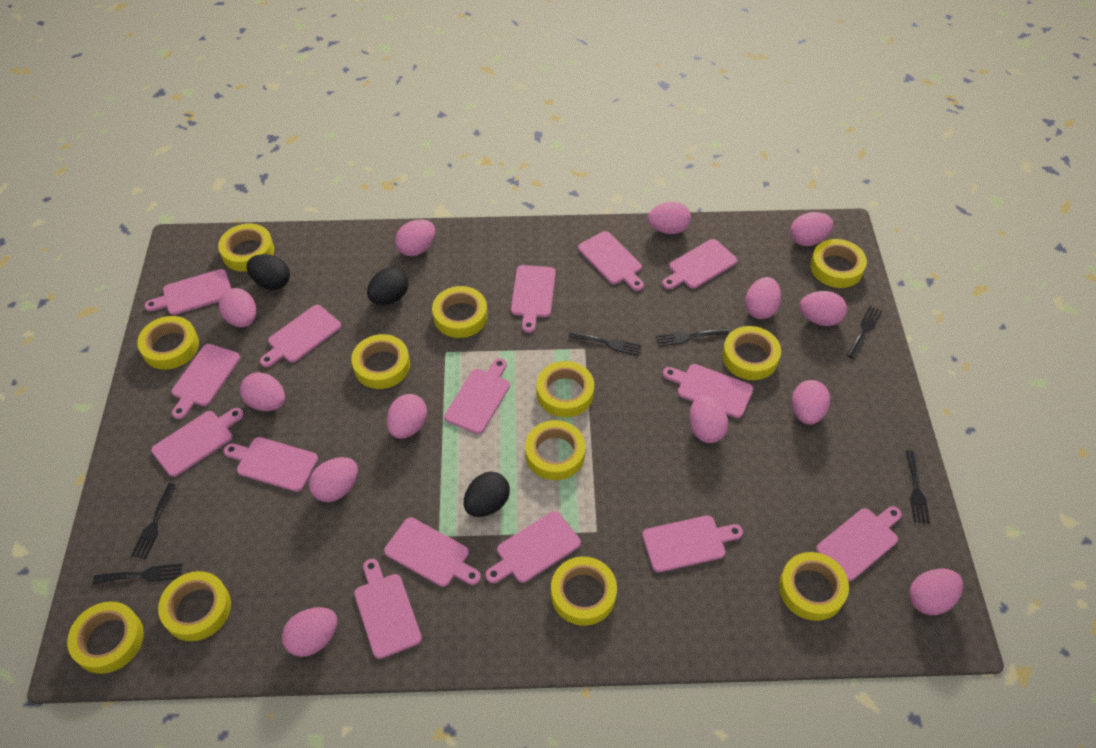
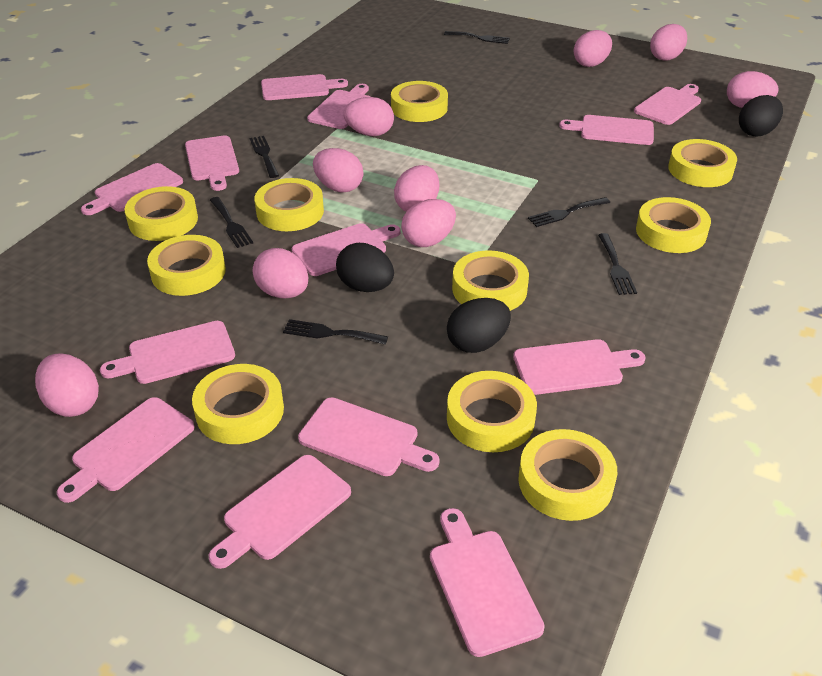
pink cutting board: 15 -> 13
pink egg: 13 -> 9
yellow tape: 12 -> 10

